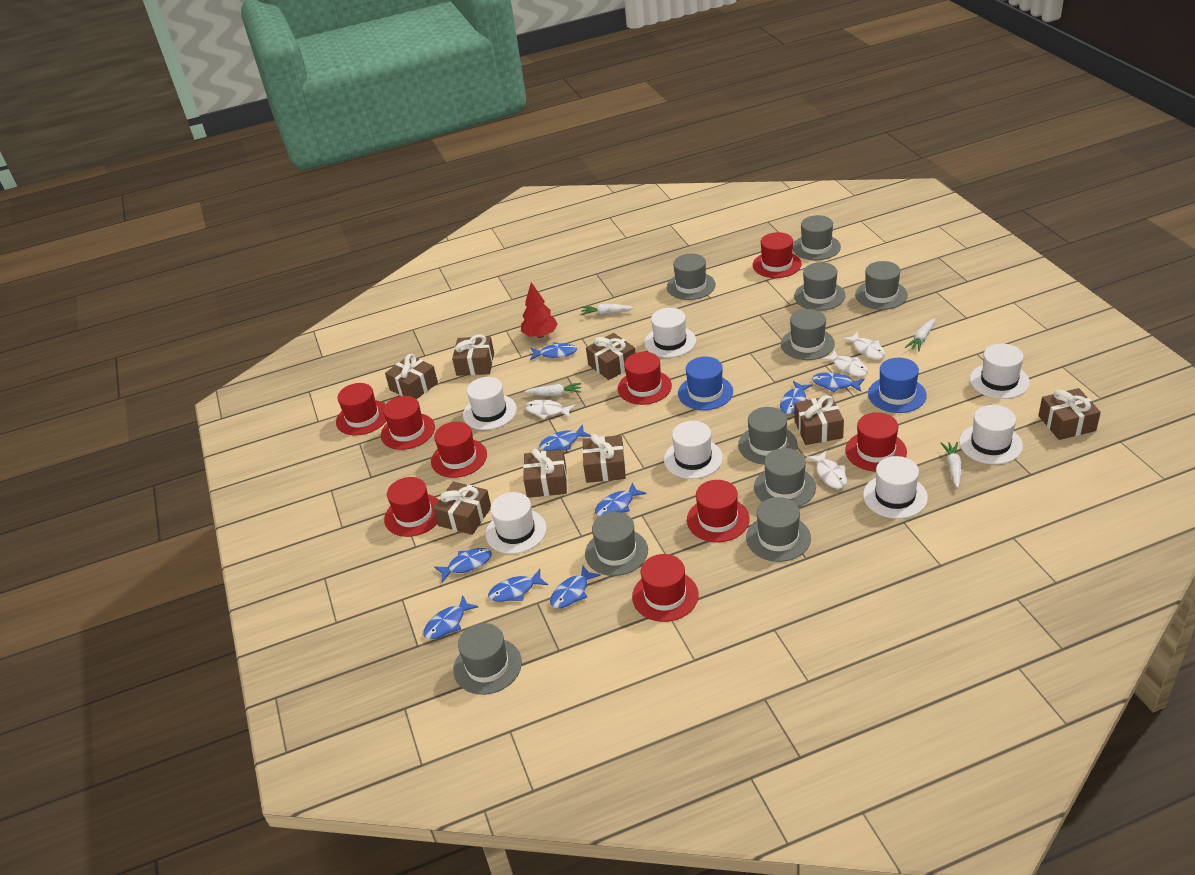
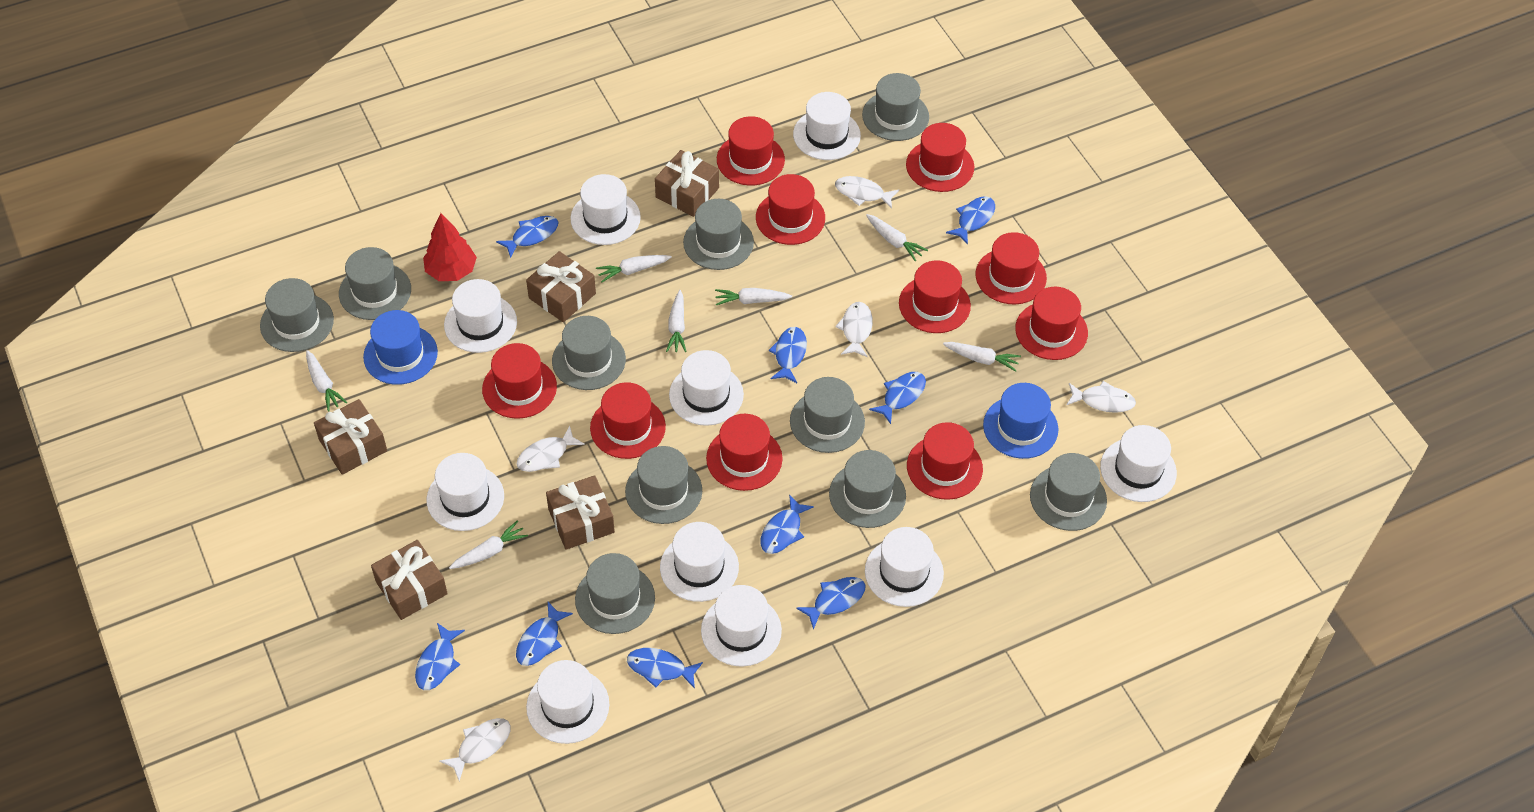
brown gift: 8 -> 5
red hat: 9 -> 10
white carrot: 4 -> 7
white fish: 4 -> 5
white hat: 7 -> 10

